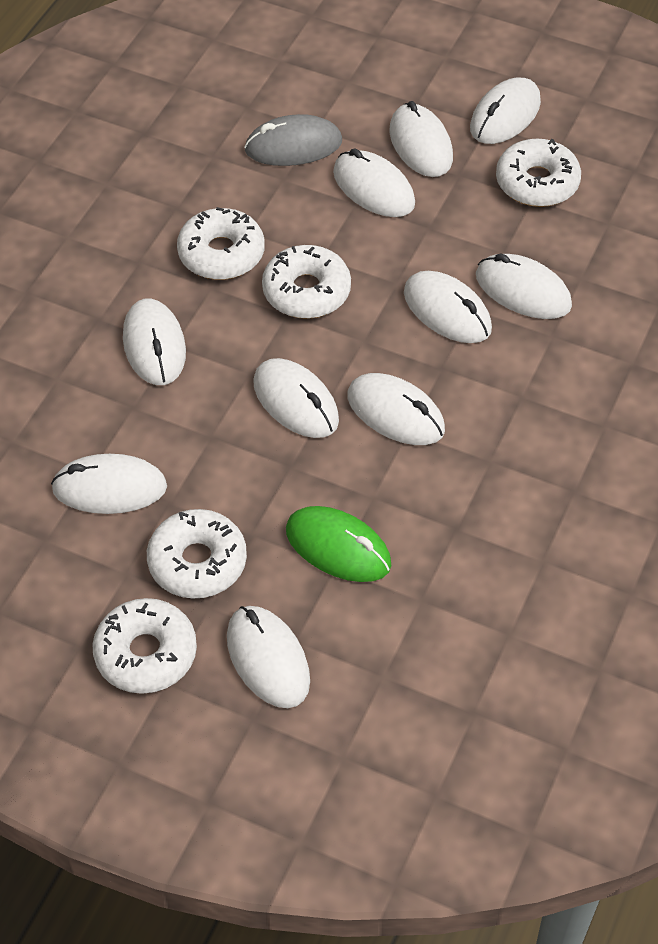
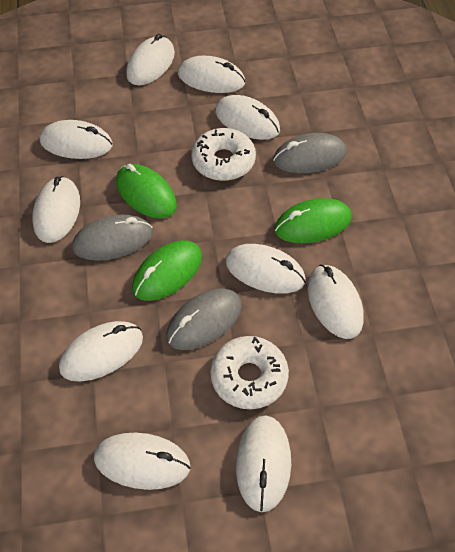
green mouse: 1 -> 3
grey mouse: 1 -> 3
white donut: 5 -> 2

